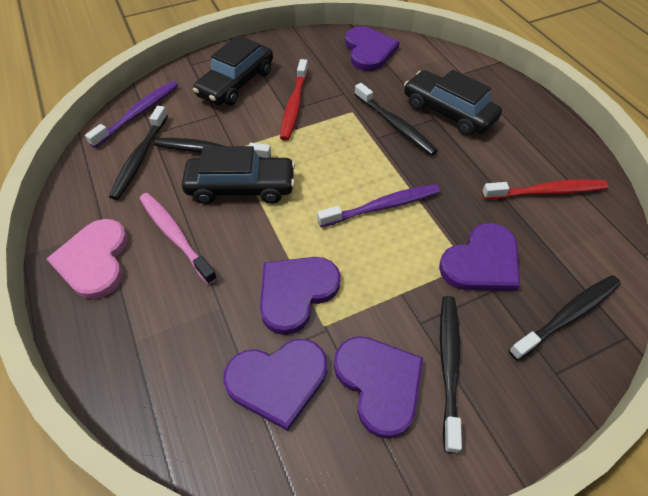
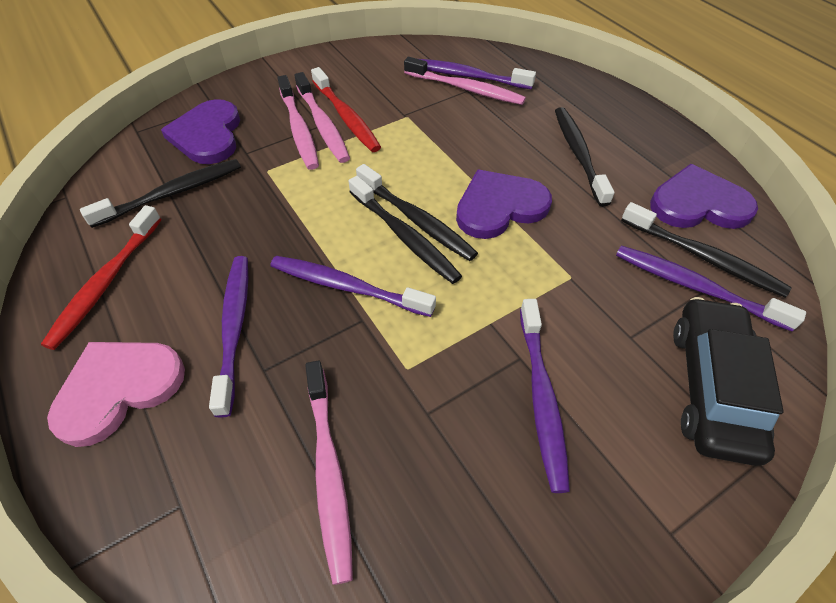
black car: 3 -> 1
pink toothbrush: 1 -> 4
purple heart: 5 -> 3
purple toothbrush: 2 -> 5

